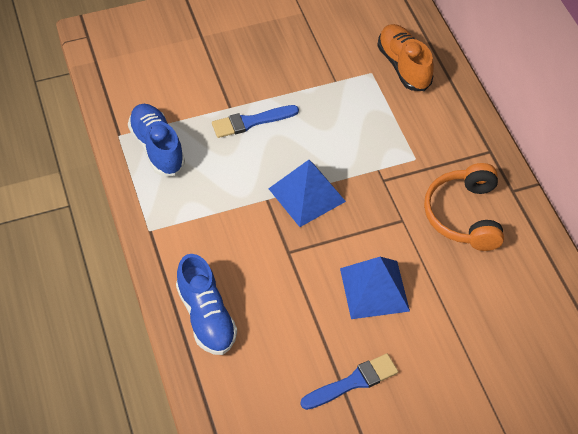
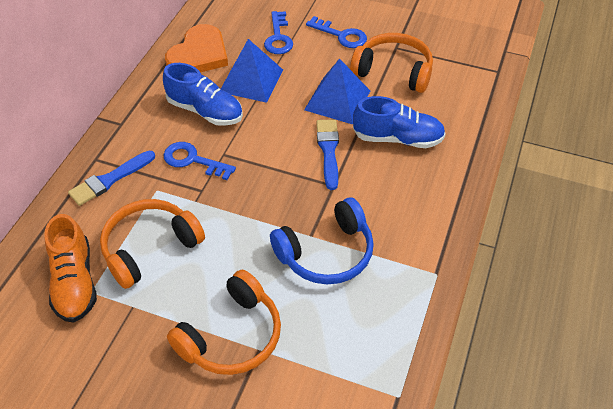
blue headphones: 0 -> 1
blue key: 0 -> 3
orange headphones: 1 -> 3
orange heart: 0 -> 1

